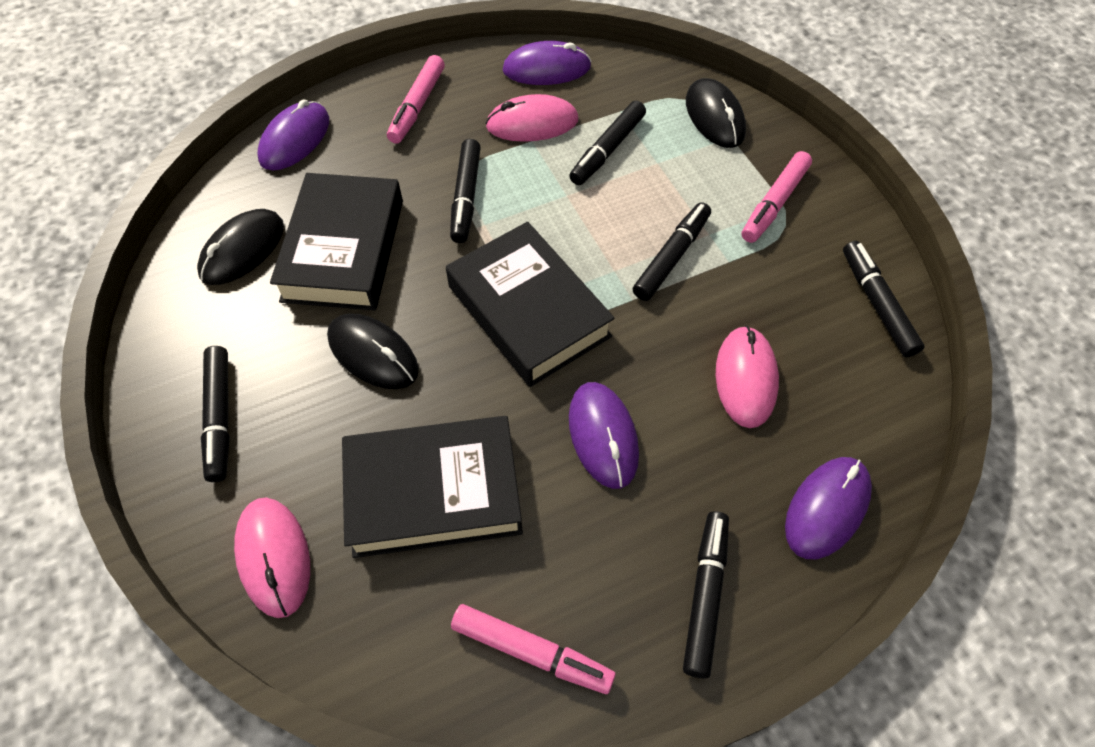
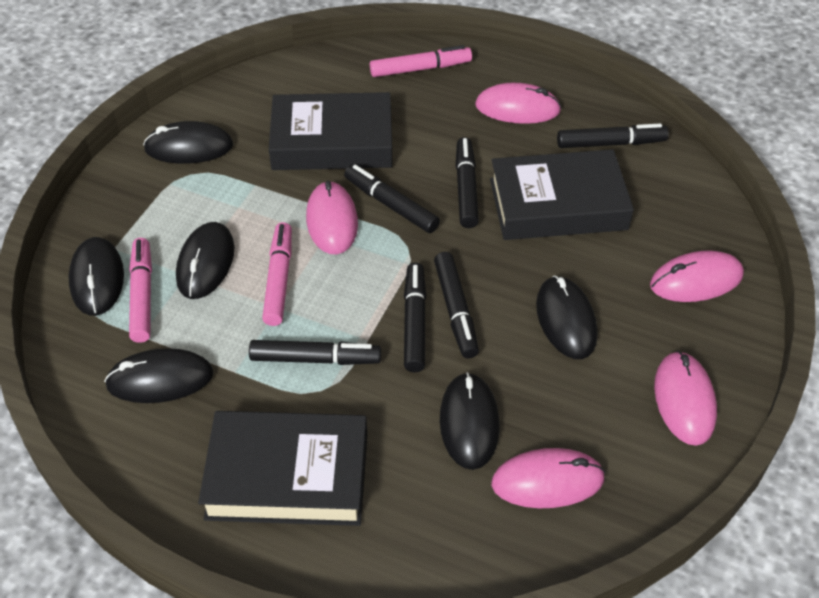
black mouse: 3 -> 6
pink mouse: 3 -> 5
purple mouse: 4 -> 0

